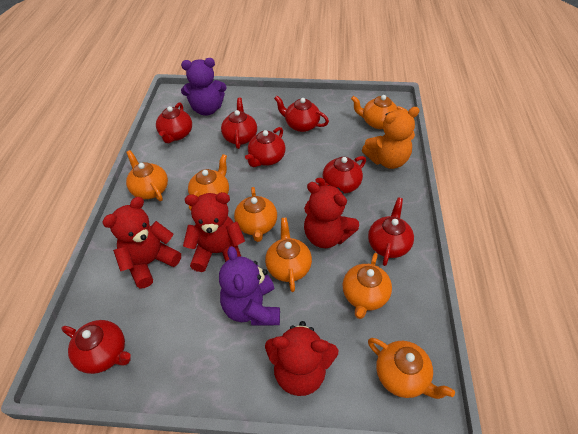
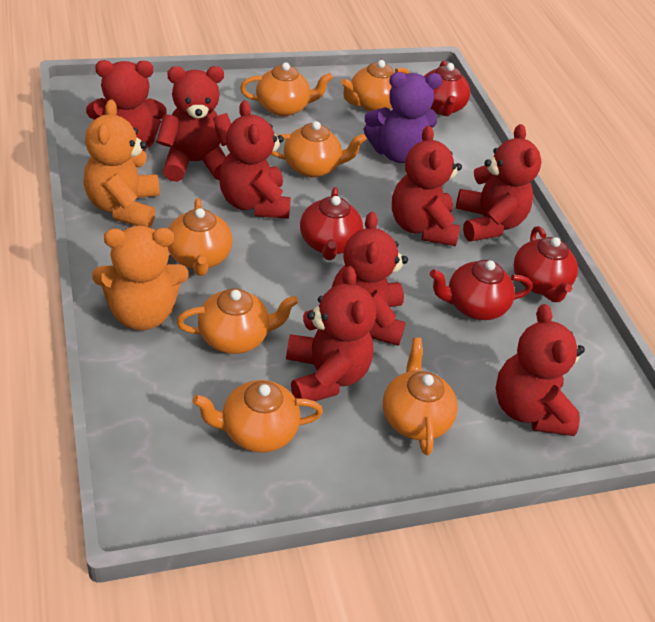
orange teddy bear: 1 -> 2
purple teddy bear: 2 -> 1
red teapot: 7 -> 4
red teddy bear: 4 -> 8

